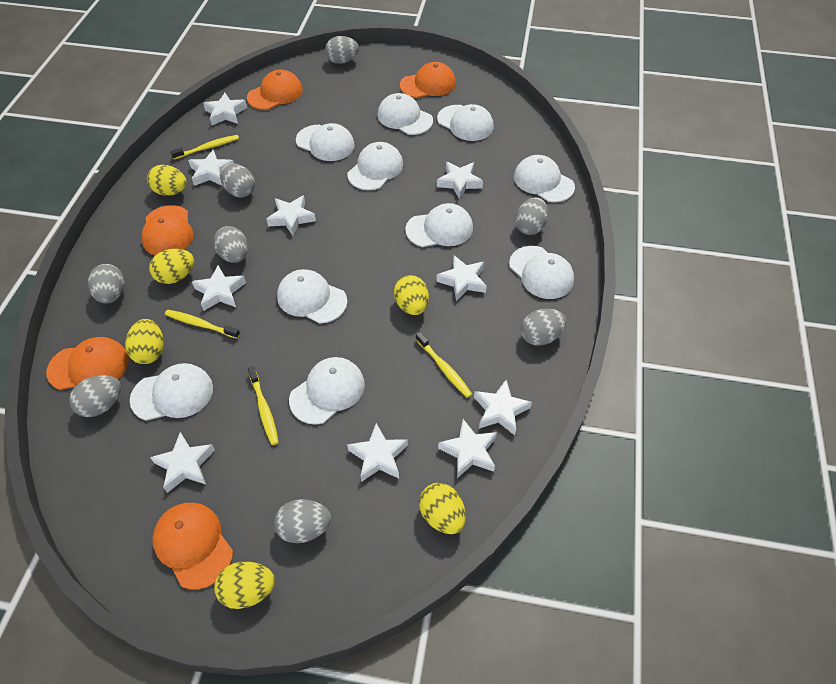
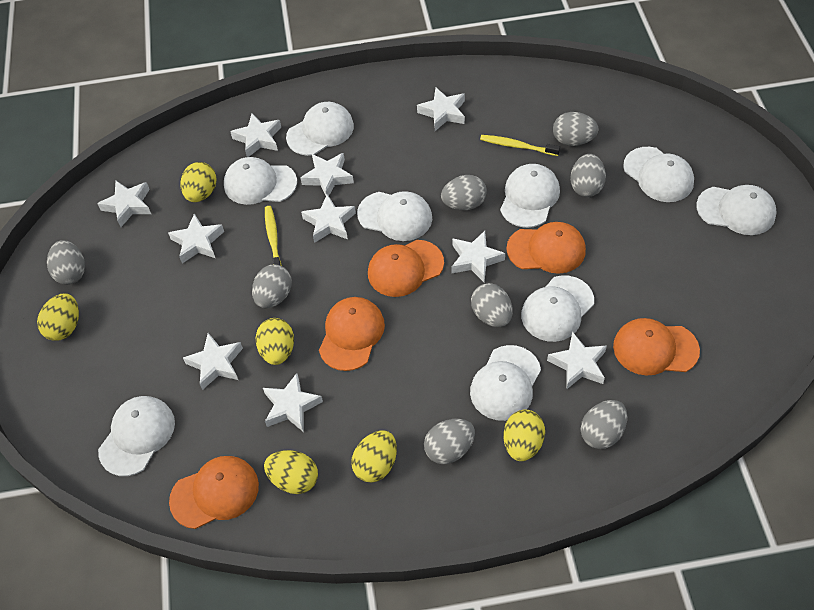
white cap: 10 -> 9
yellow toothbrush: 4 -> 2

